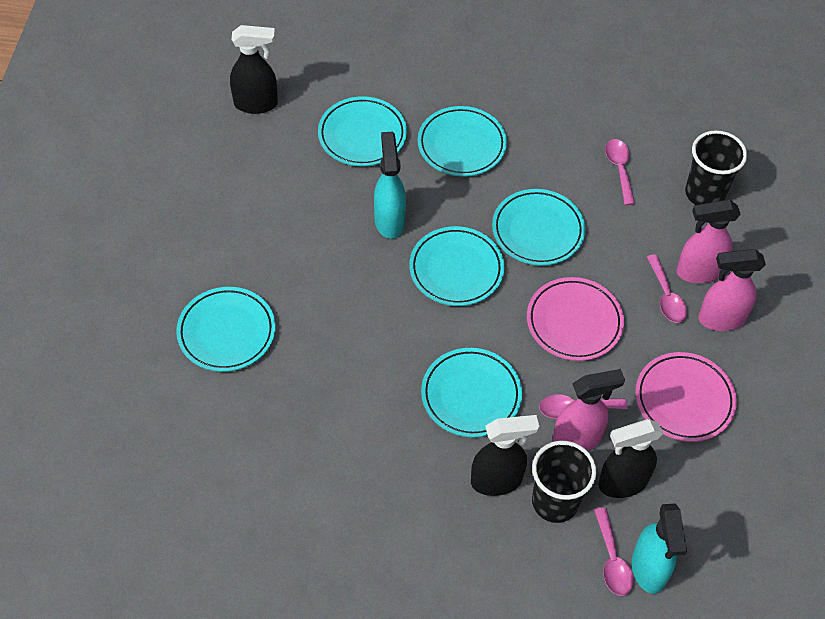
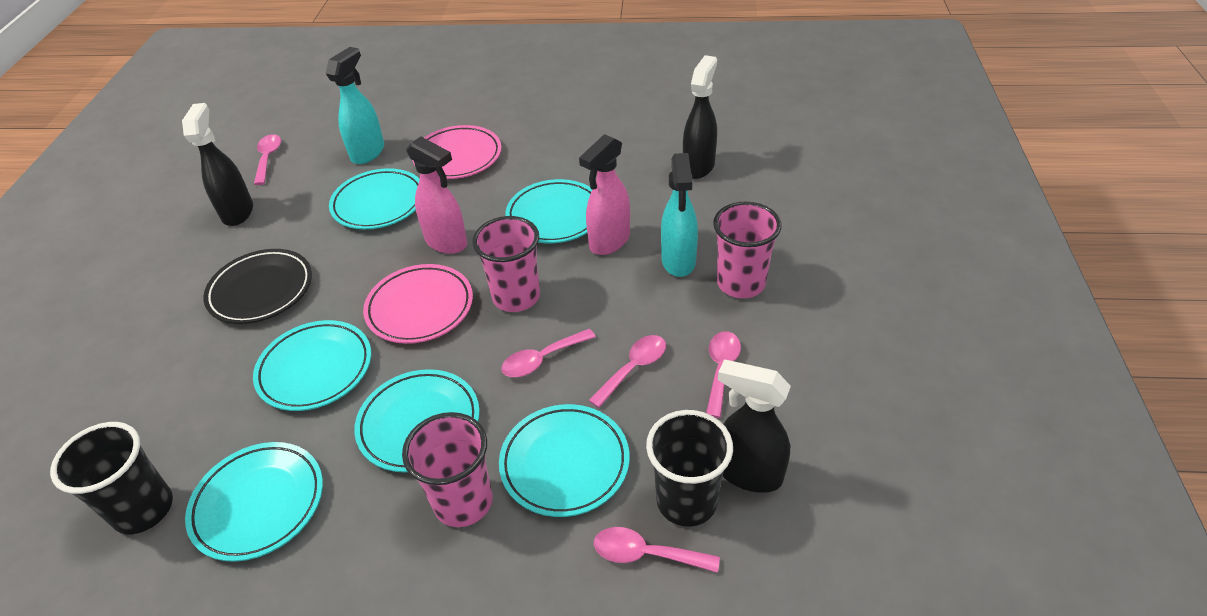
black plate: 0 -> 1
pink cup: 0 -> 3
pink spoon: 4 -> 5
pink spray bottle: 3 -> 2

